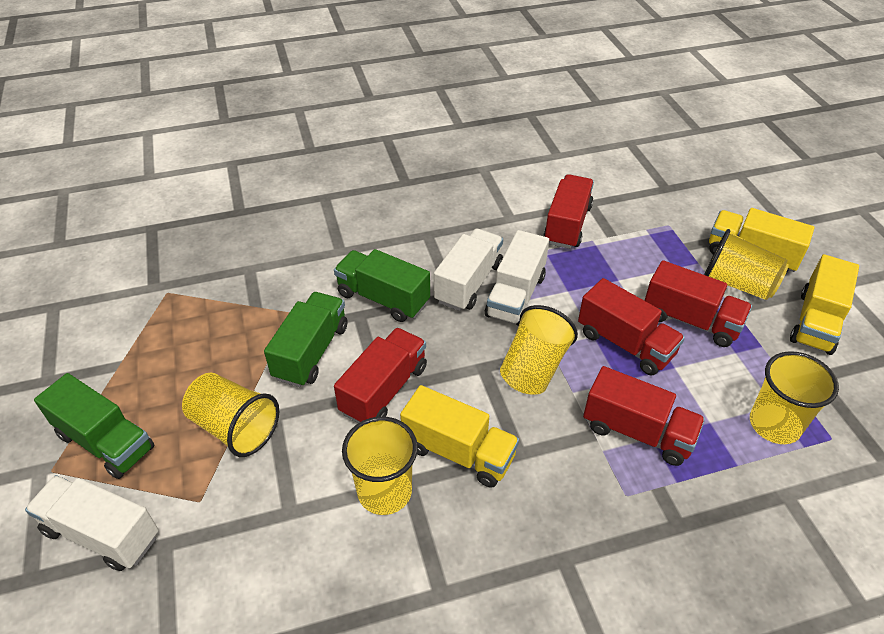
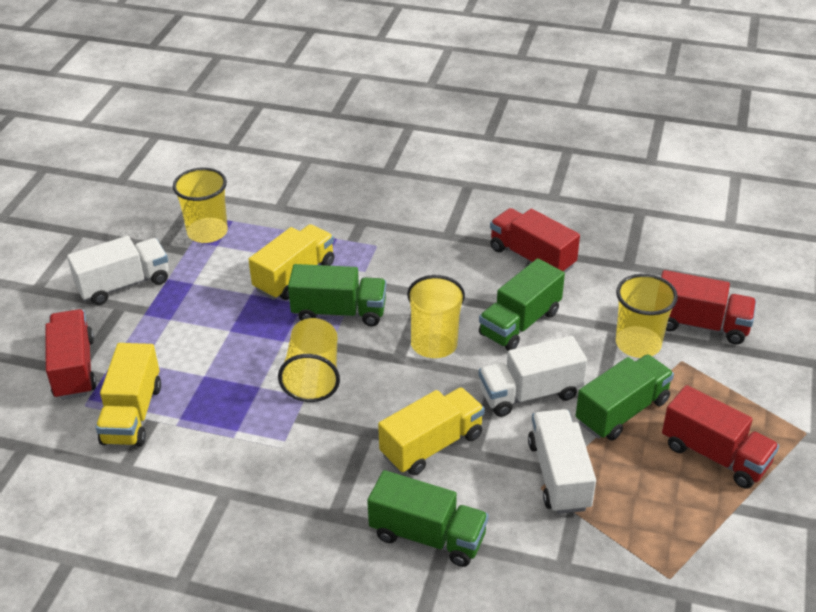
green truck: 3 -> 4
red truck: 5 -> 4
yellow cup: 5 -> 4

